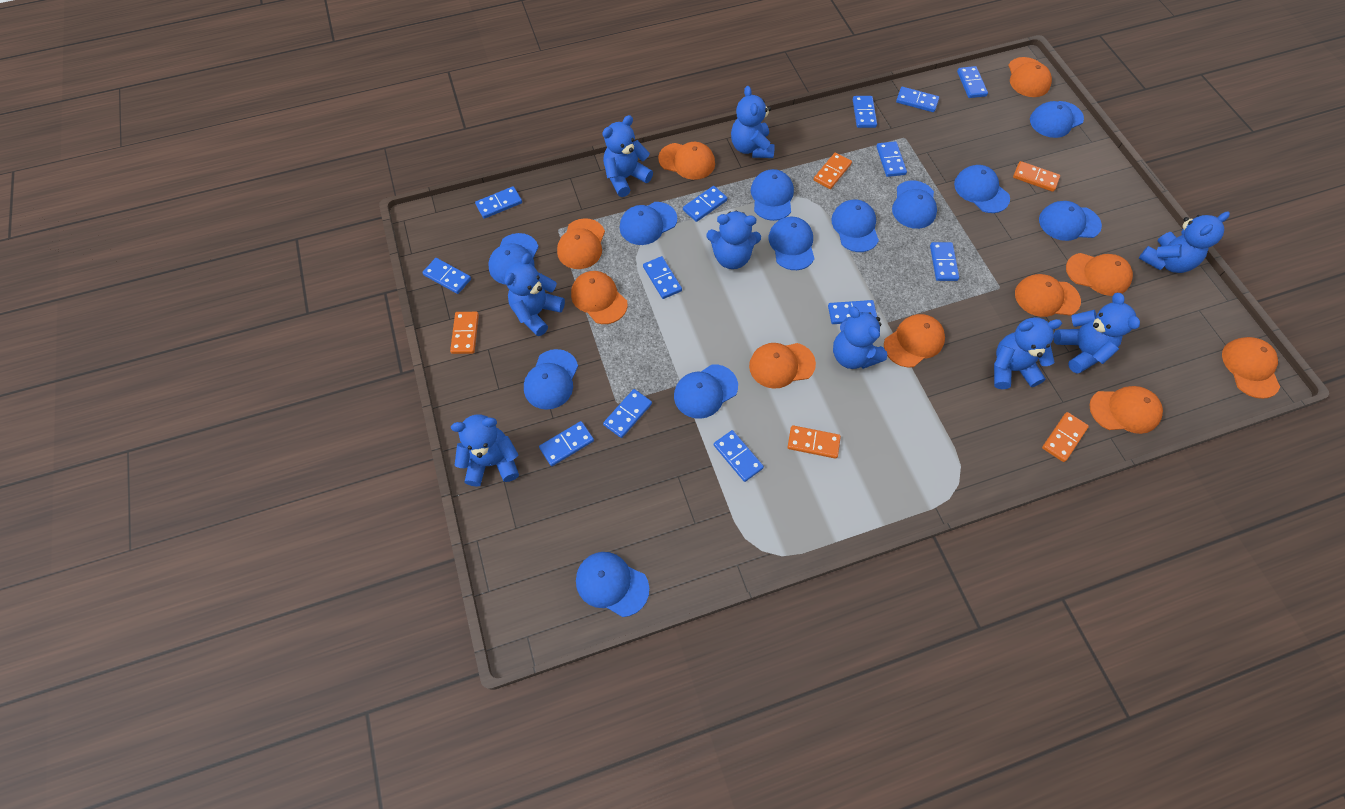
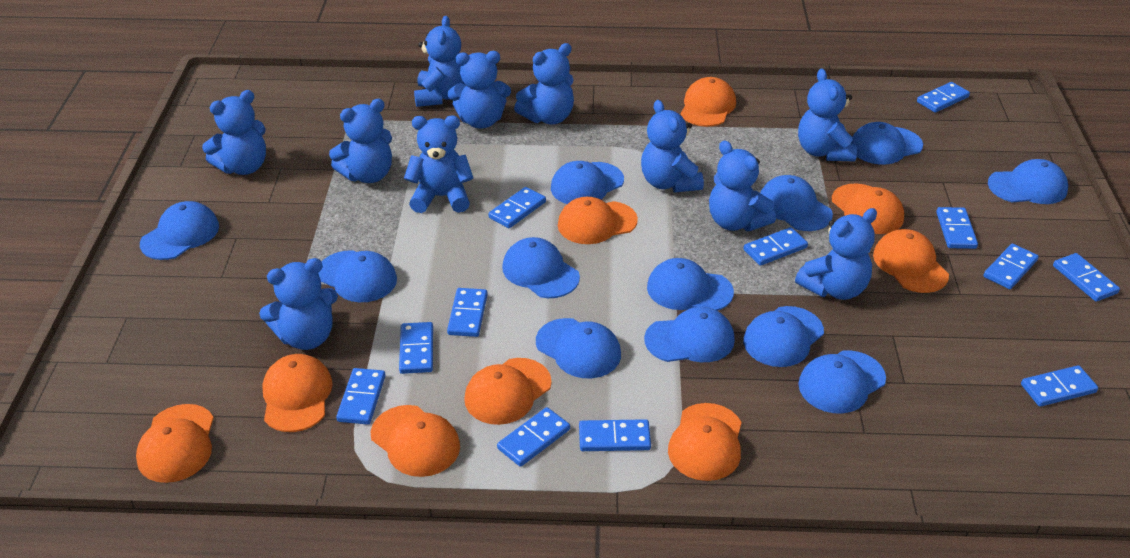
blue domino: 13 -> 12
blue teddy bear: 9 -> 11
orange cap: 10 -> 9
orange domino: 5 -> 0

